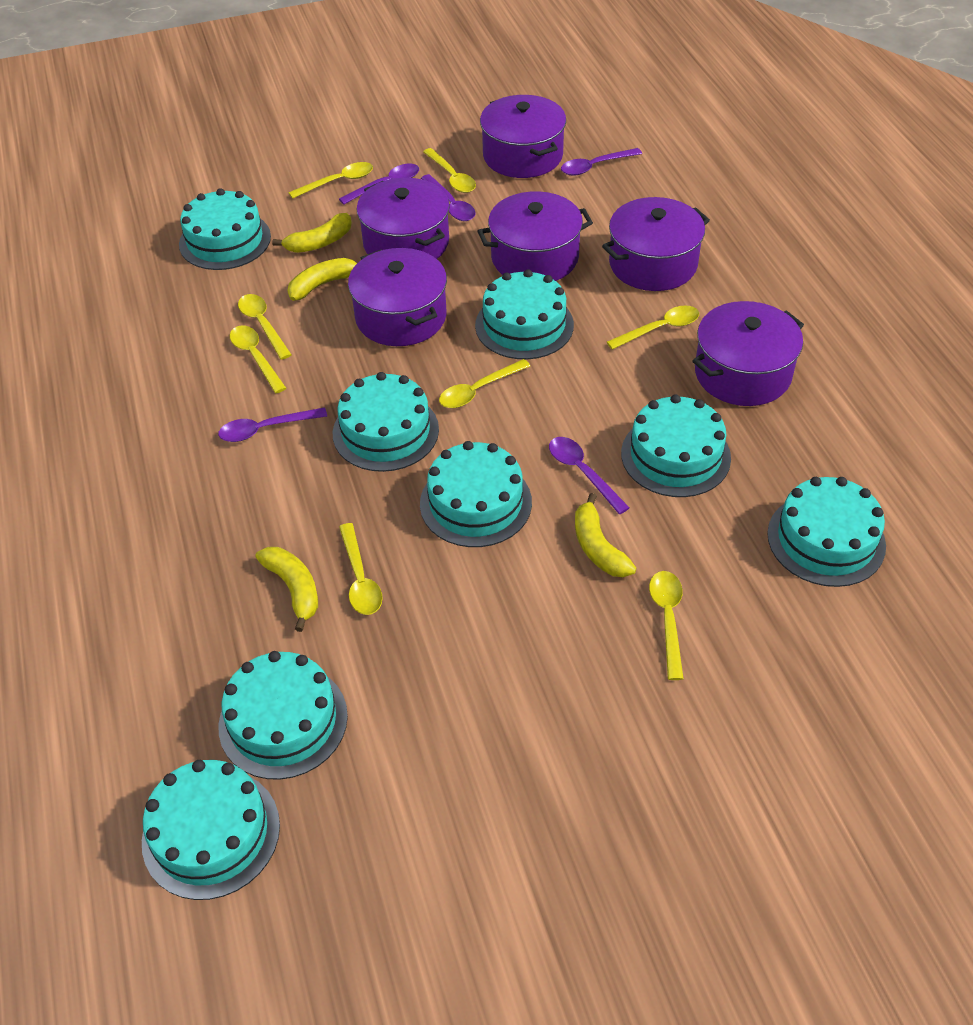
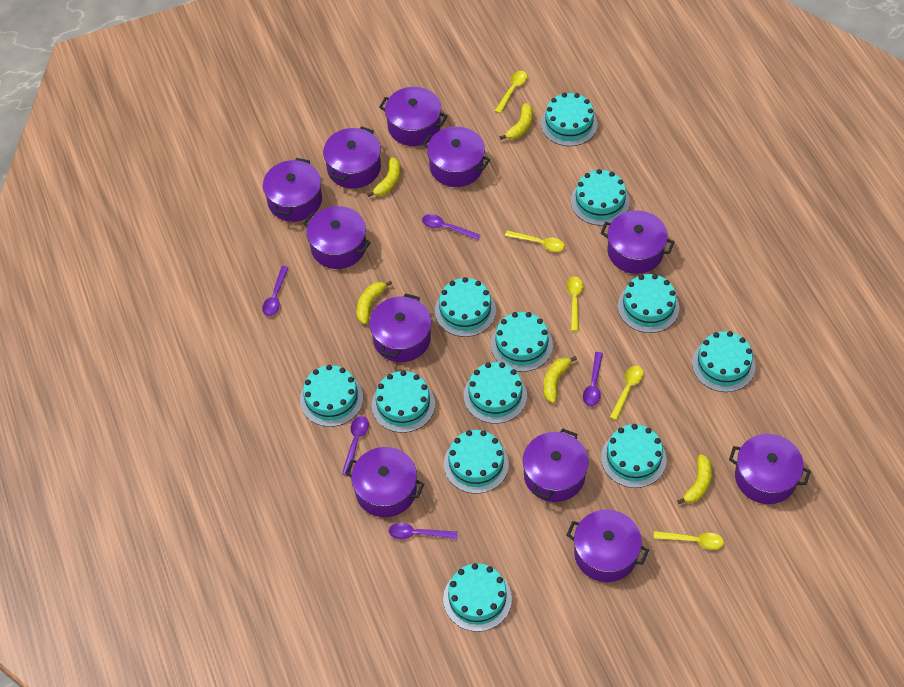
purple pot: 6 -> 11
turquoise cake: 8 -> 12
yellow banana: 4 -> 5
yellow spoon: 8 -> 5

